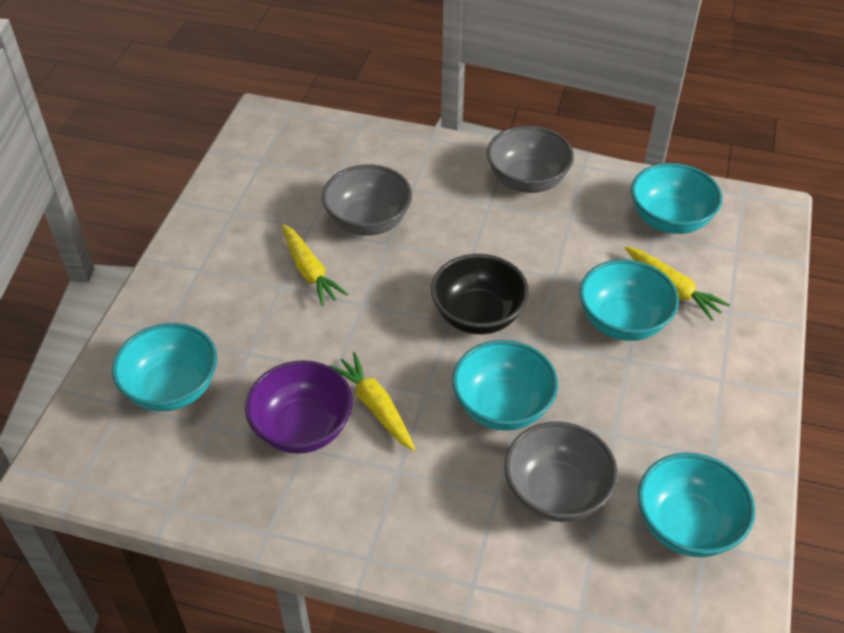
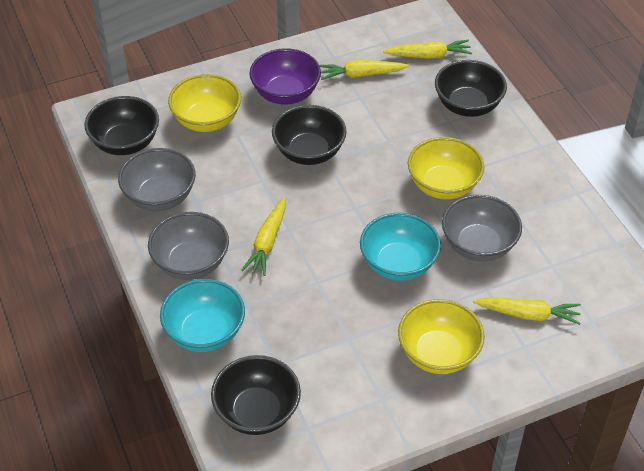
black bowl: 1 -> 4
turquoise bowl: 5 -> 2
yellow bowl: 0 -> 3
yellow carrot: 3 -> 4

